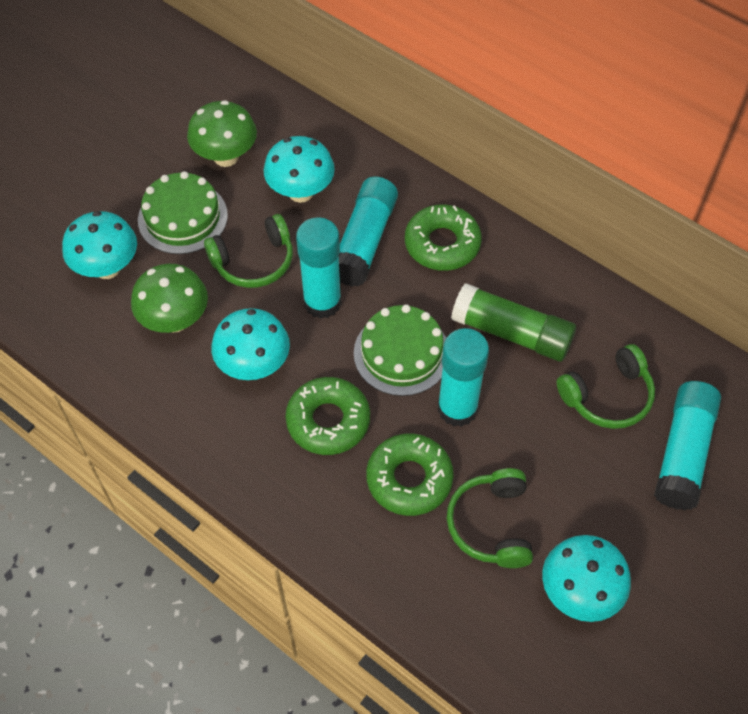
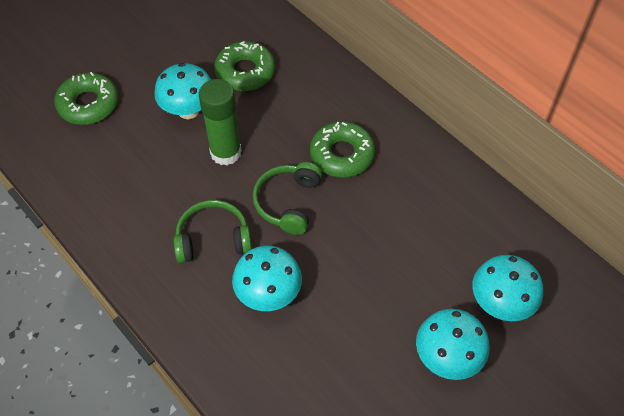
green cake: 2 -> 0
green headphones: 3 -> 2
green mushroom: 2 -> 0
turquoise glue stick: 4 -> 0

